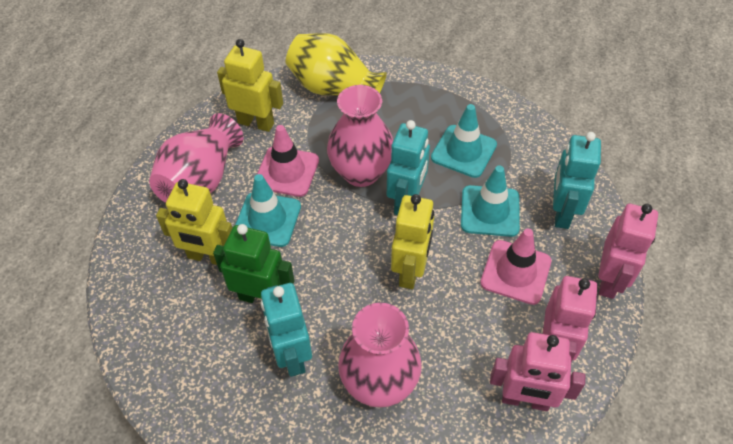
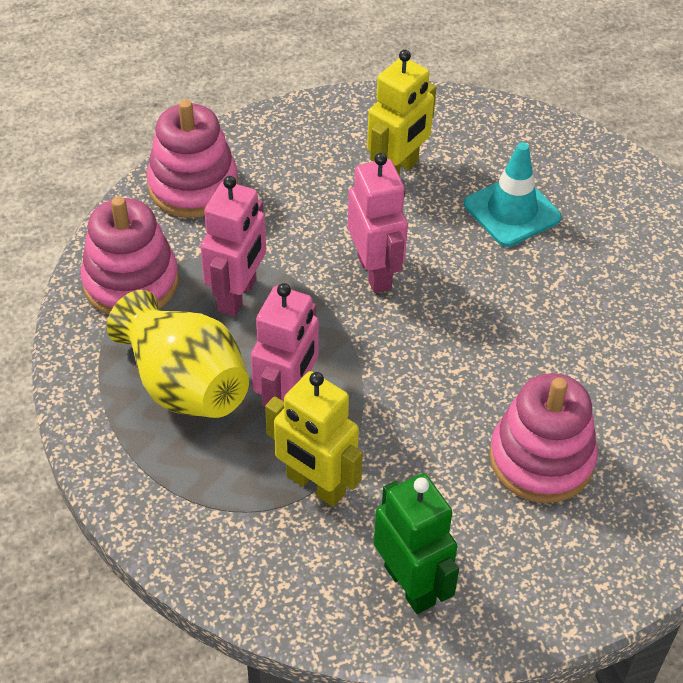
pink stacking toy: 0 -> 3
pink traffic cone: 2 -> 0
pink vase: 3 -> 0
turquoise robot: 3 -> 0
turquoise traffic cone: 3 -> 1
yellow robot: 3 -> 2

